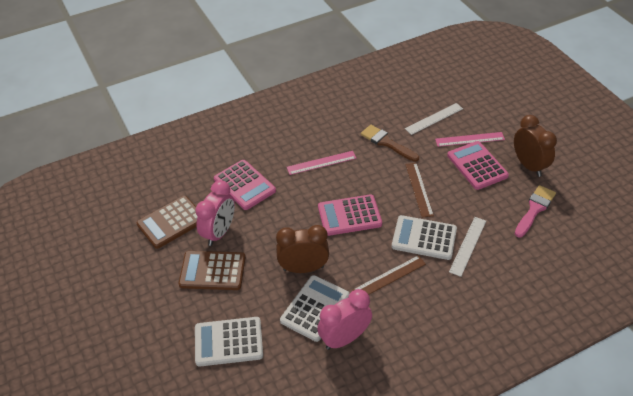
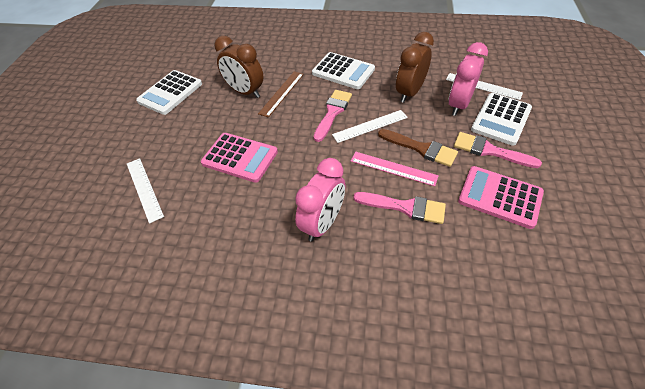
brown calculator: 2 -> 0
brown ruler: 2 -> 1
pink brush: 1 -> 3
pink calculator: 3 -> 2
pink ruler: 2 -> 1
white ruler: 2 -> 3

